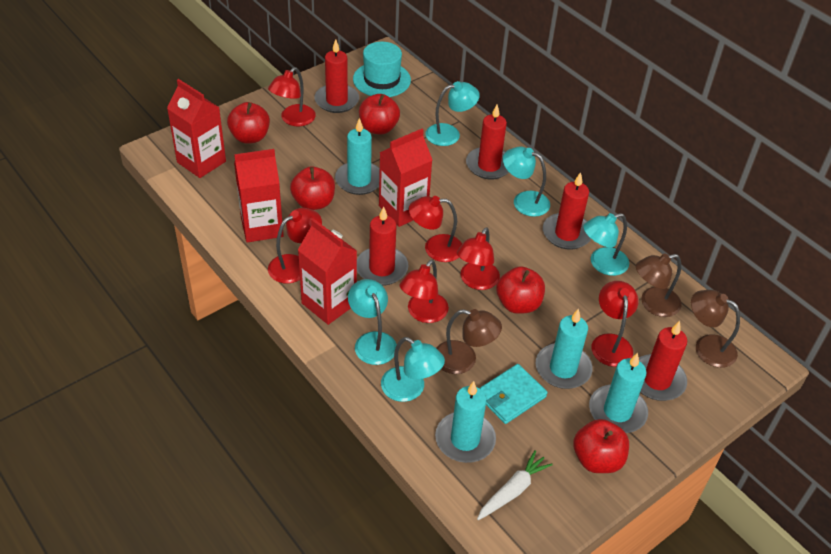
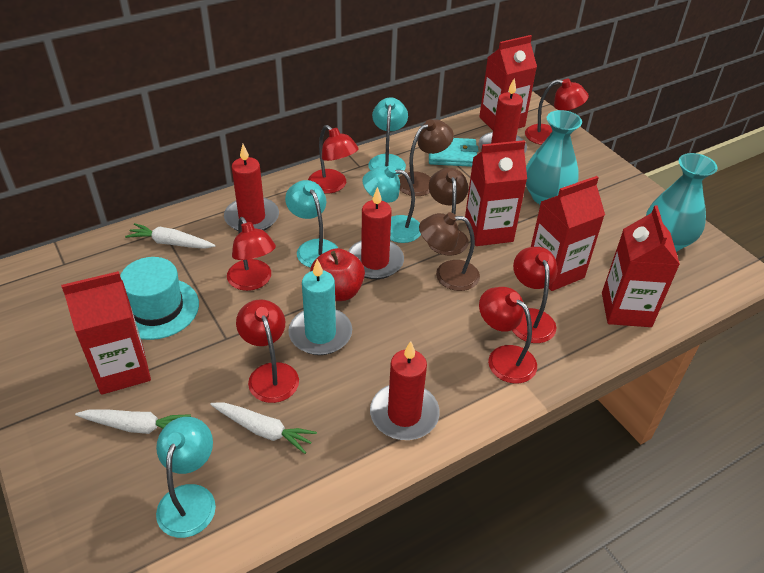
red apple: 5 -> 1
red candle: 5 -> 4
red carton: 4 -> 5
turquoise candle: 4 -> 1
turquoise lamp: 5 -> 4
turquoise vase: 0 -> 2
white carrot: 1 -> 3

